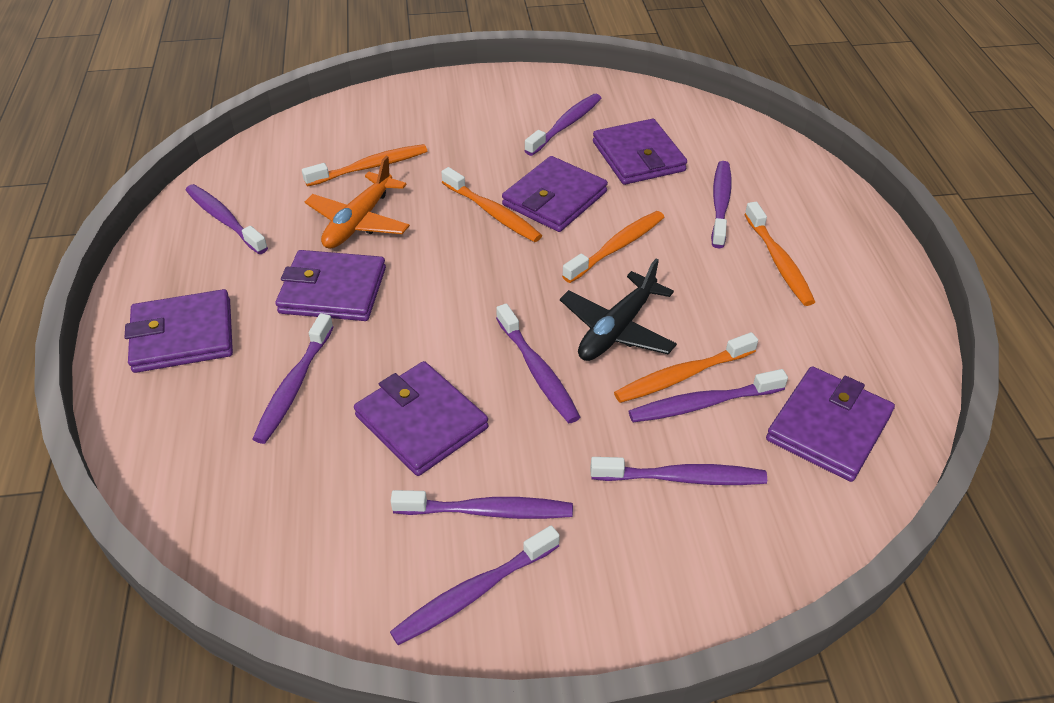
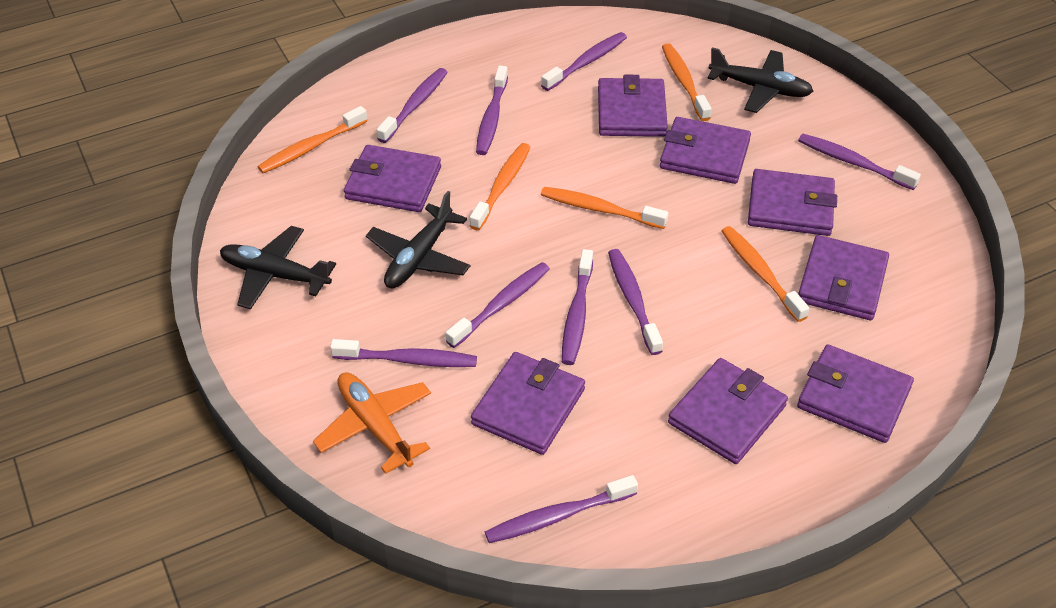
black plane: 1 -> 3
purple wallet: 6 -> 8

